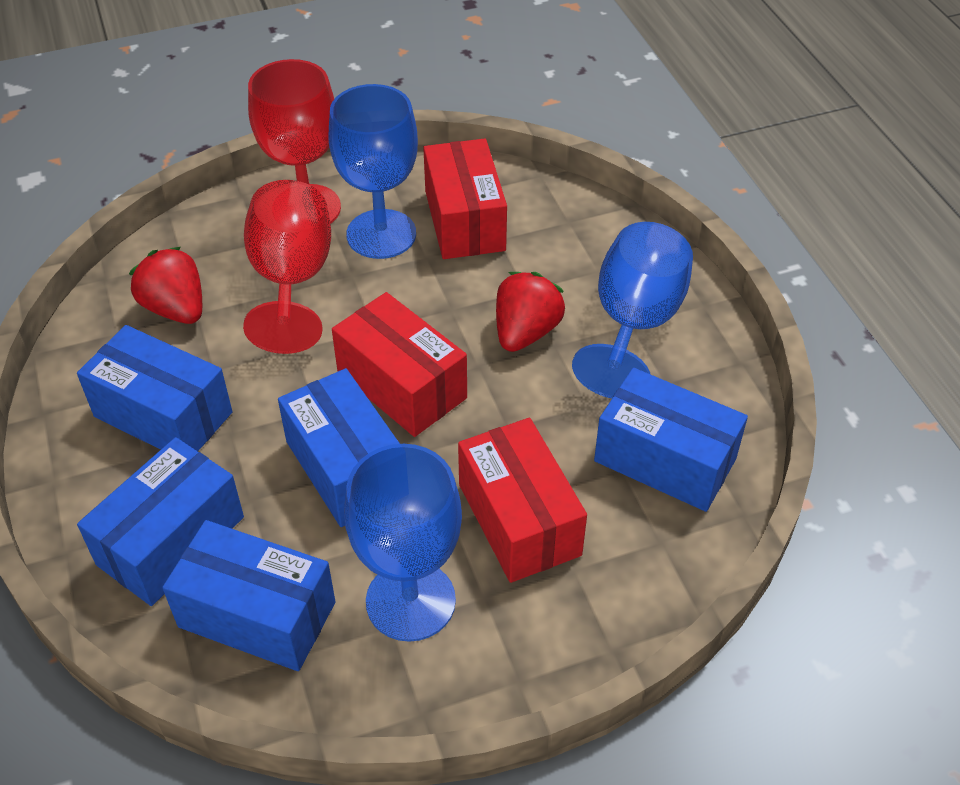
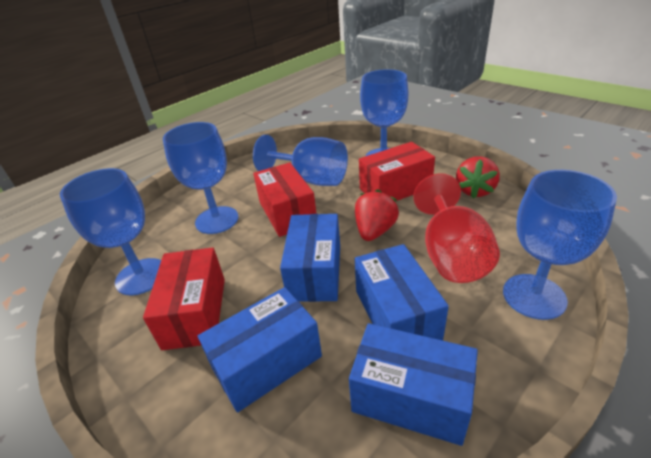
blue box: 5 -> 4
blue goblet: 3 -> 5
red goblet: 2 -> 1

